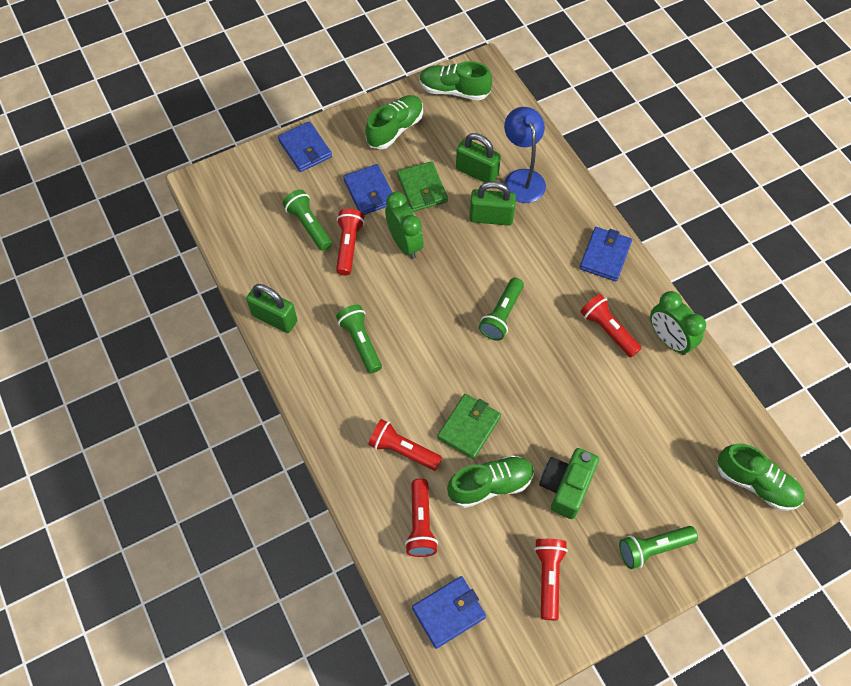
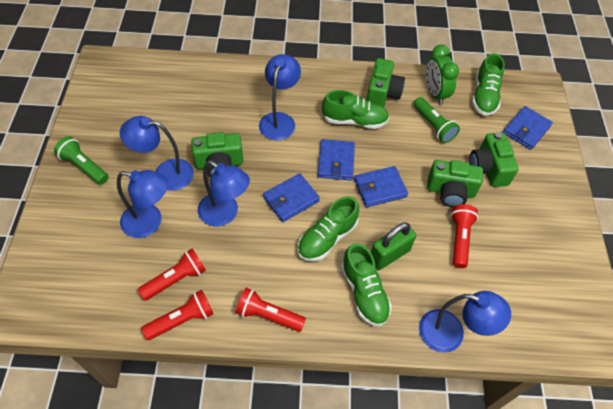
blue lamp: 1 -> 5
green camera: 1 -> 4
green clock: 2 -> 1
green flashlight: 4 -> 2
green padlock: 3 -> 1
green wallet: 2 -> 0
red flashlight: 5 -> 4

